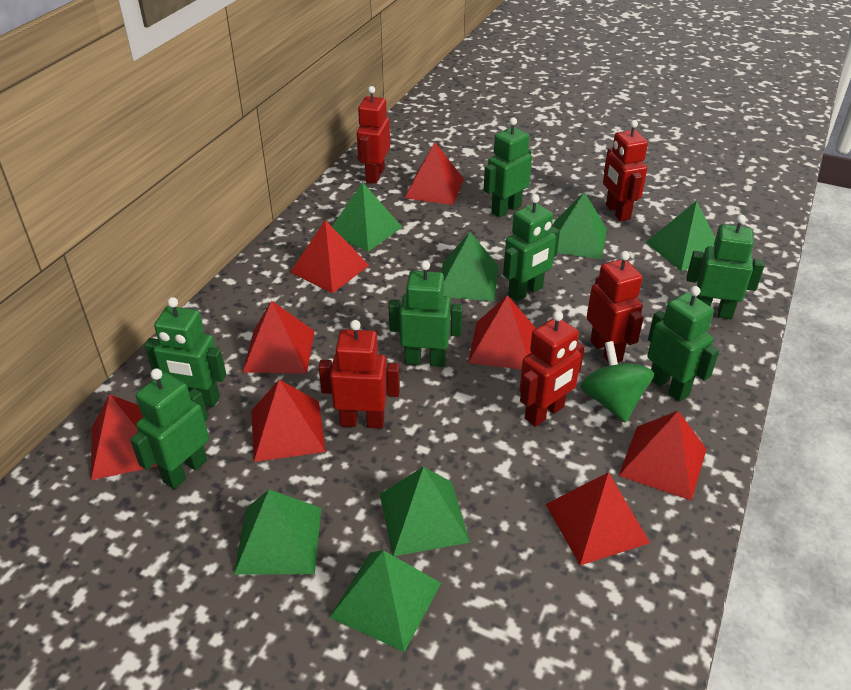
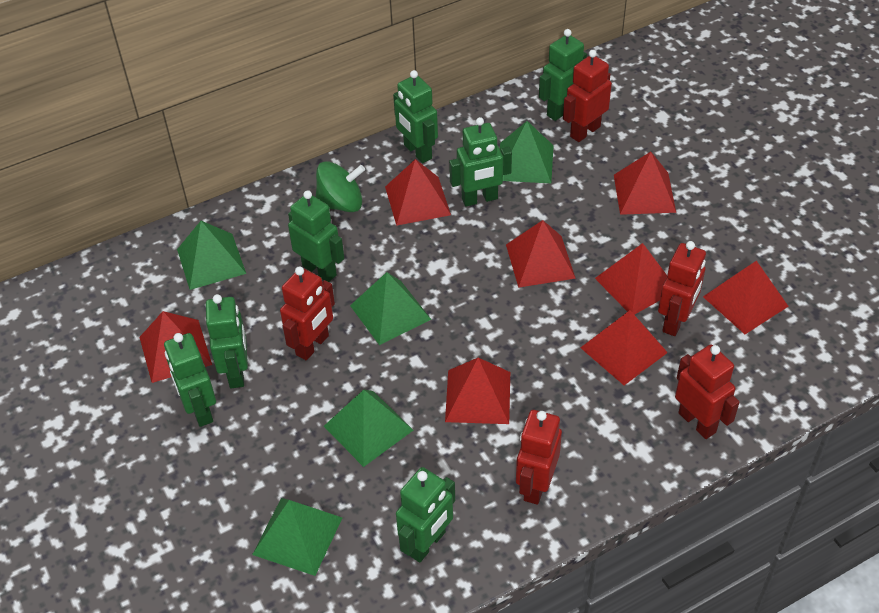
green pyramid: 7 -> 5

